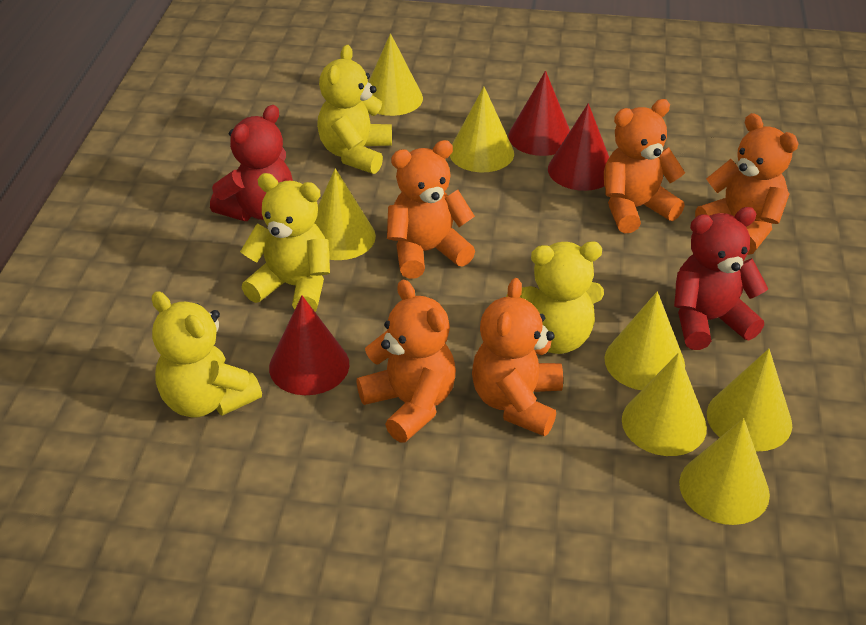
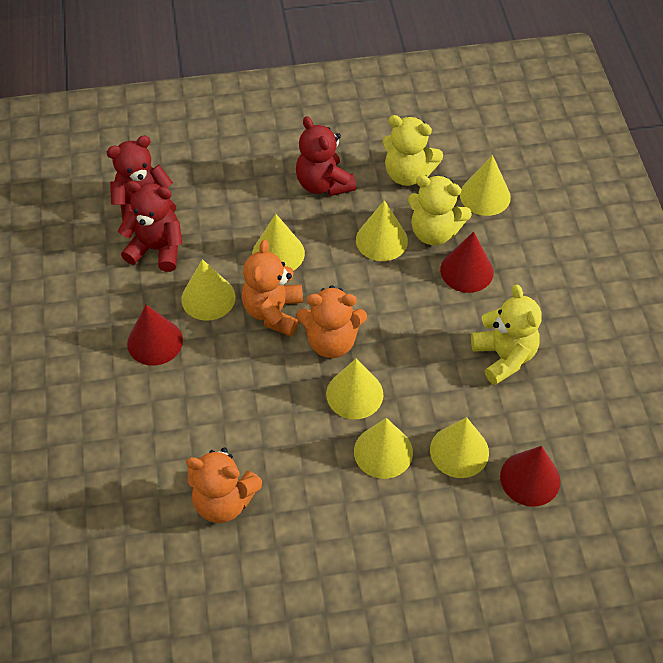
orange teddy bear: 5 -> 3
red teddy bear: 2 -> 3
yellow teddy bear: 4 -> 3

